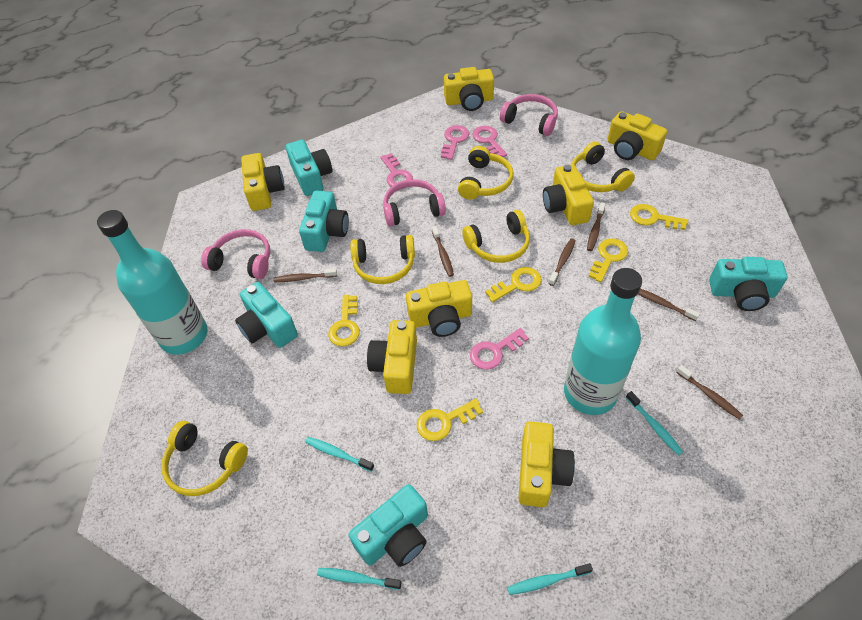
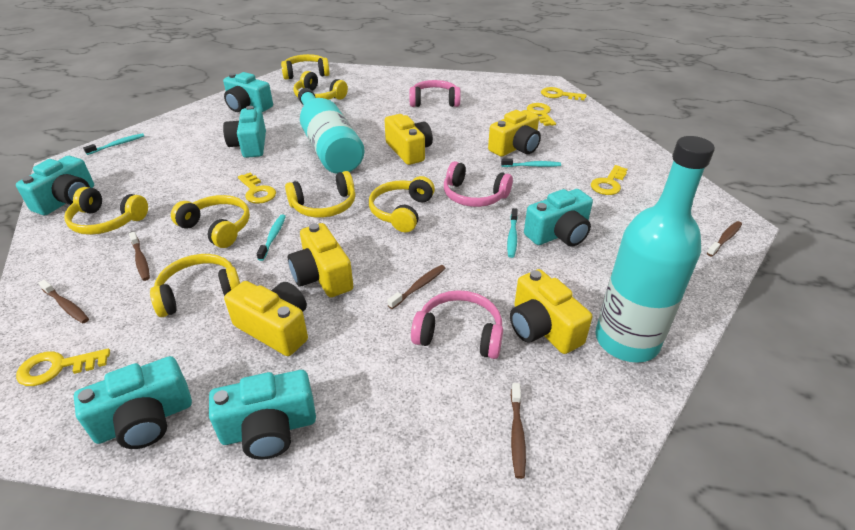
brown toothbrush: 6 -> 5
pink key: 4 -> 0
turquoise camera: 5 -> 6
yellow camera: 7 -> 5
yellow headphones: 5 -> 7

